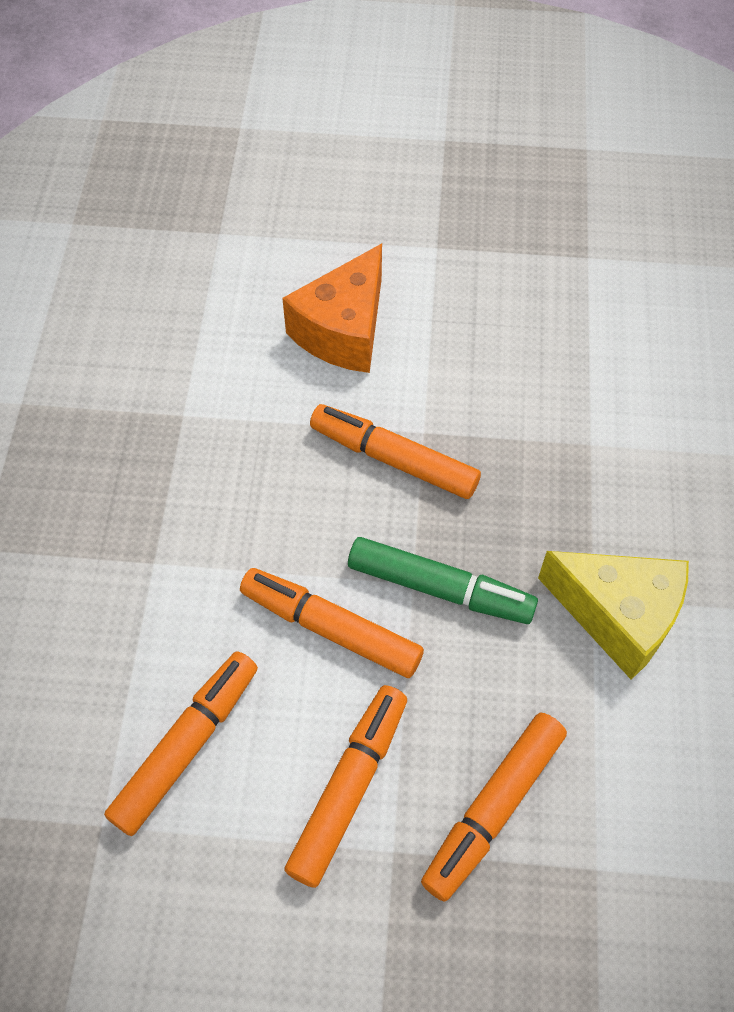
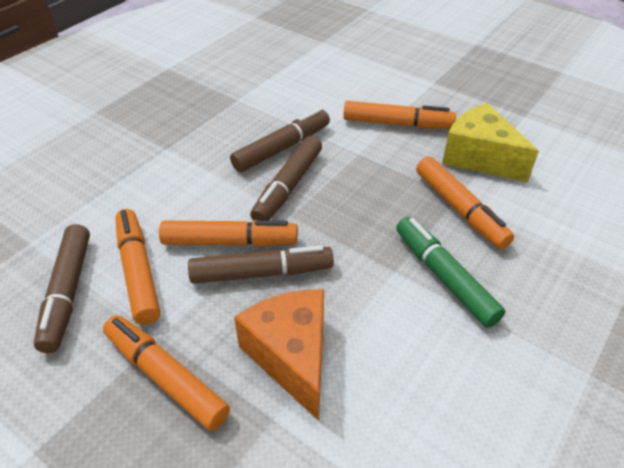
brown marker: 0 -> 4

